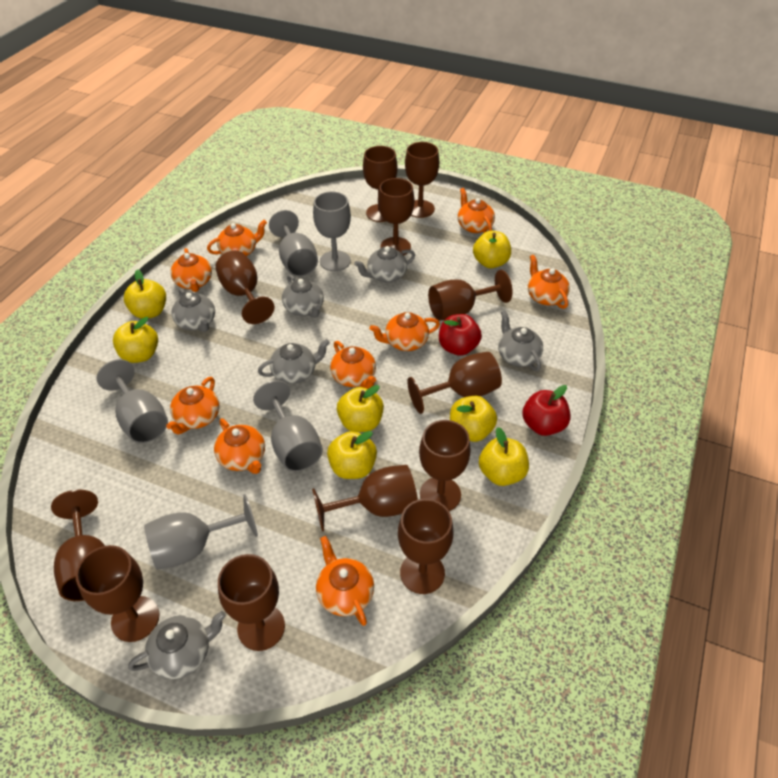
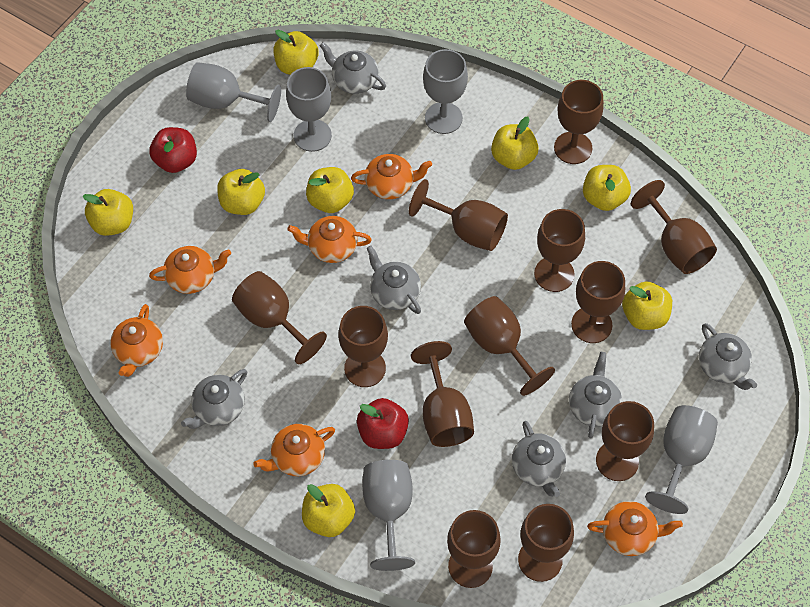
orange teapot: 9 -> 6
yellow apple: 7 -> 8

